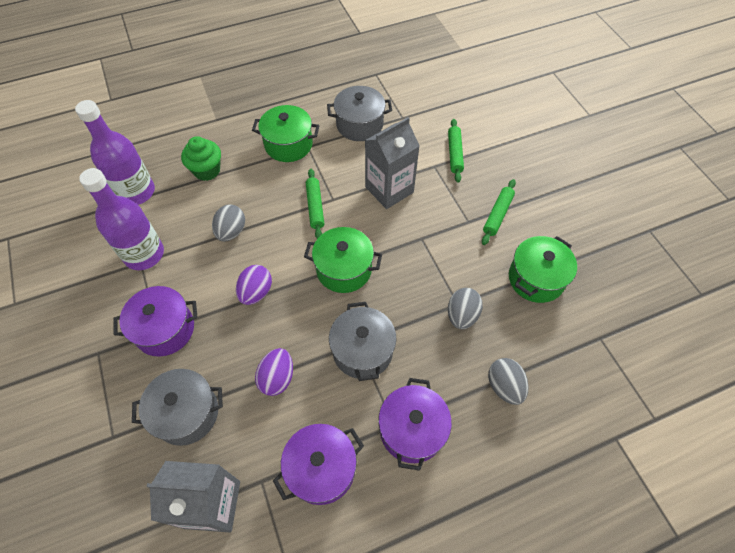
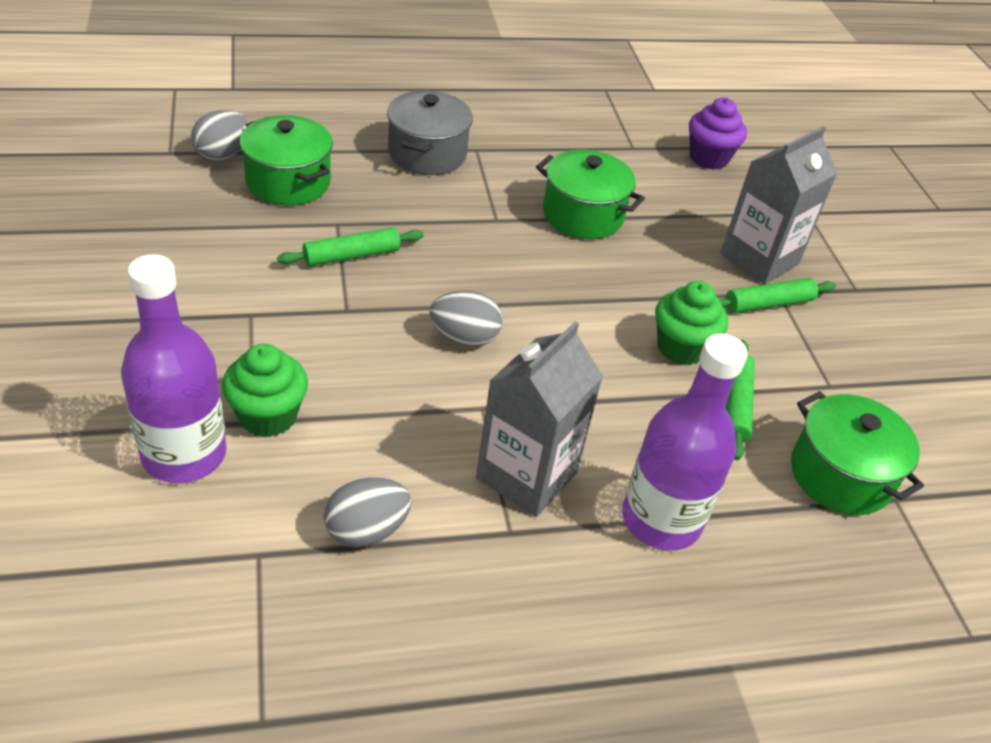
green cupcake: 1 -> 2
grey pot: 3 -> 1
purple cupcake: 0 -> 1
purple egg: 2 -> 0
purple pot: 3 -> 0

